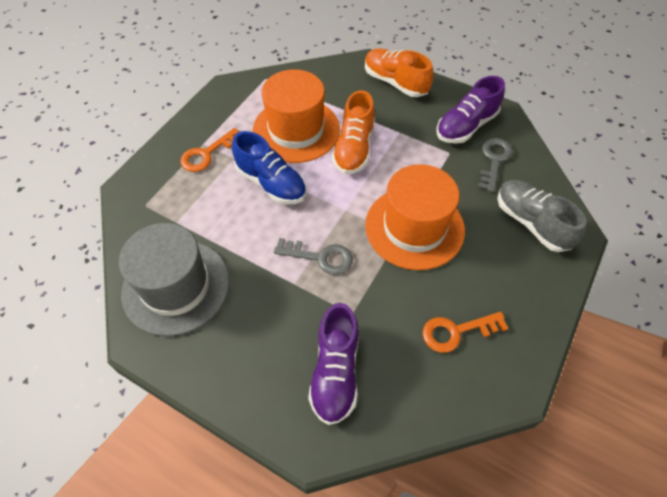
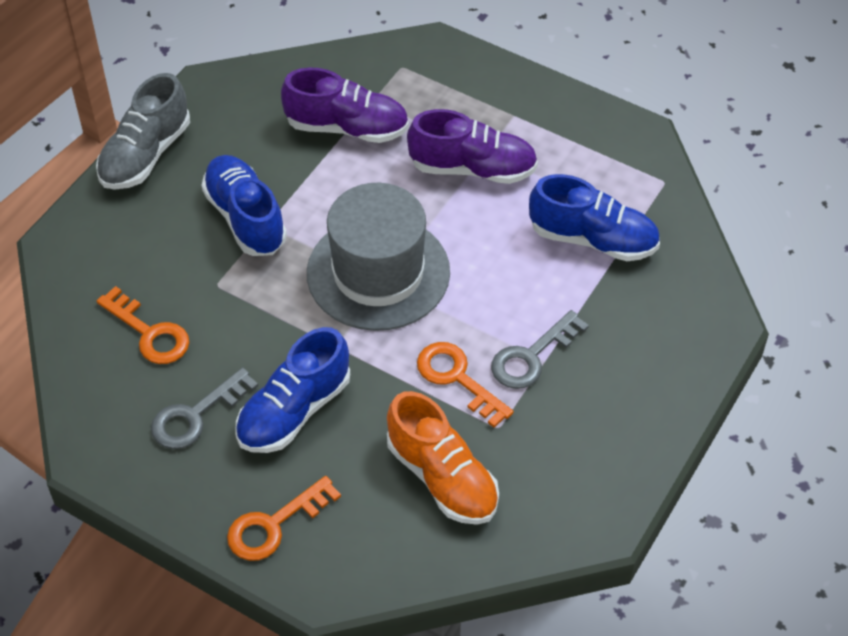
blue shoe: 1 -> 3
orange hat: 2 -> 0
orange key: 2 -> 3
orange shoe: 2 -> 1

